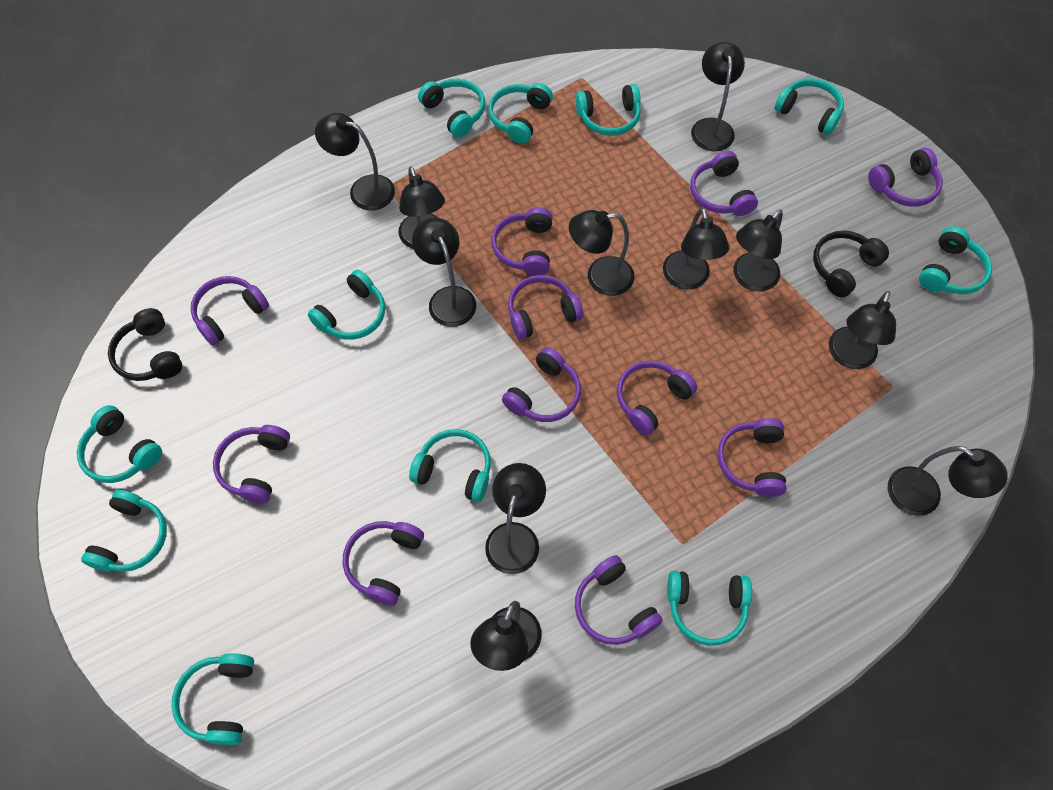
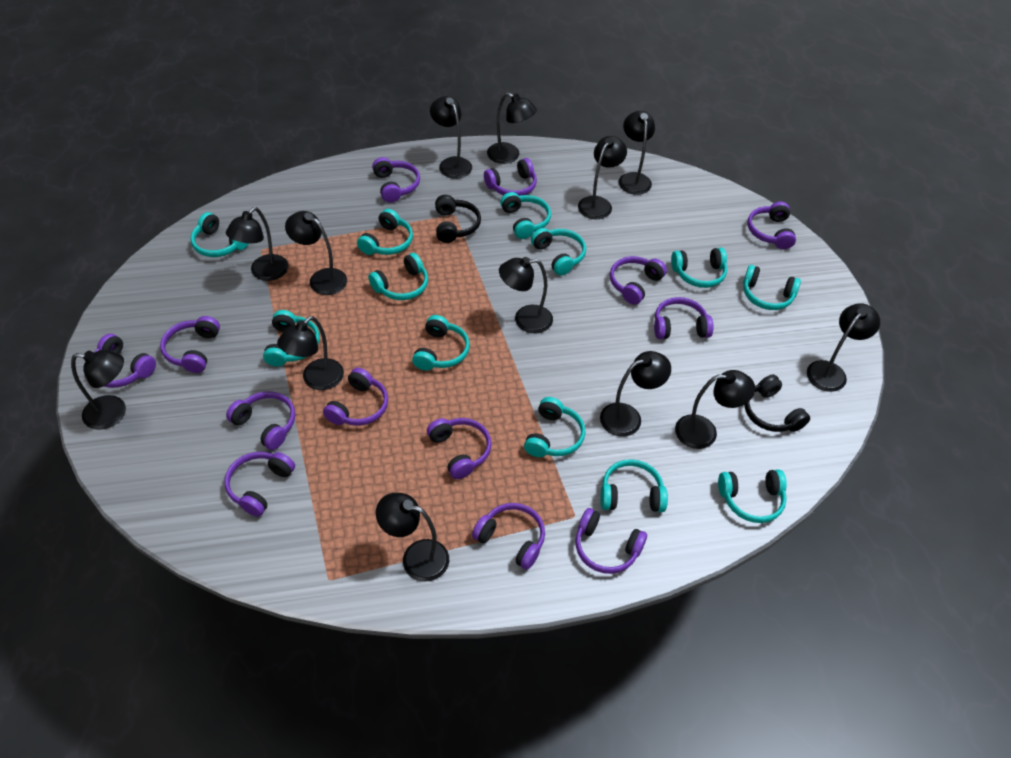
black lamp: 11 -> 13
purple headphones: 11 -> 13
turquoise headphones: 11 -> 12

